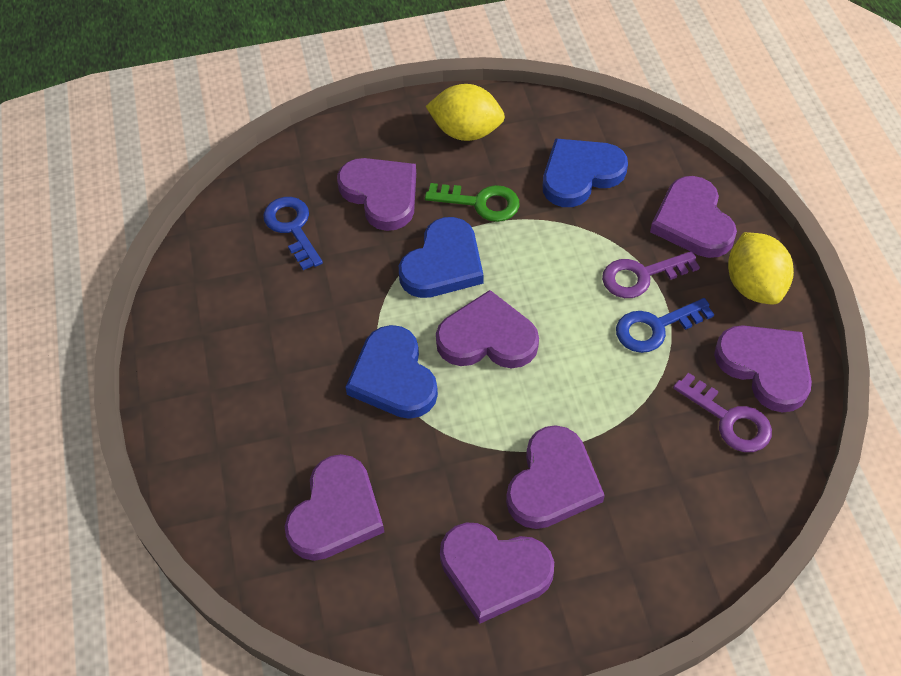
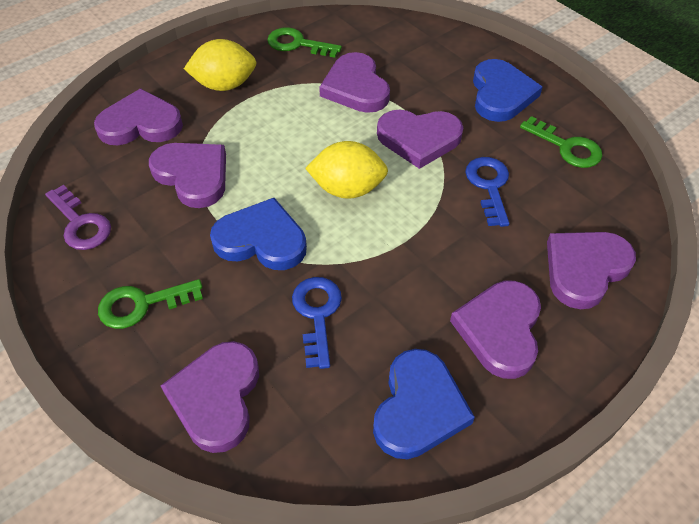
green key: 1 -> 3
purple key: 2 -> 1

